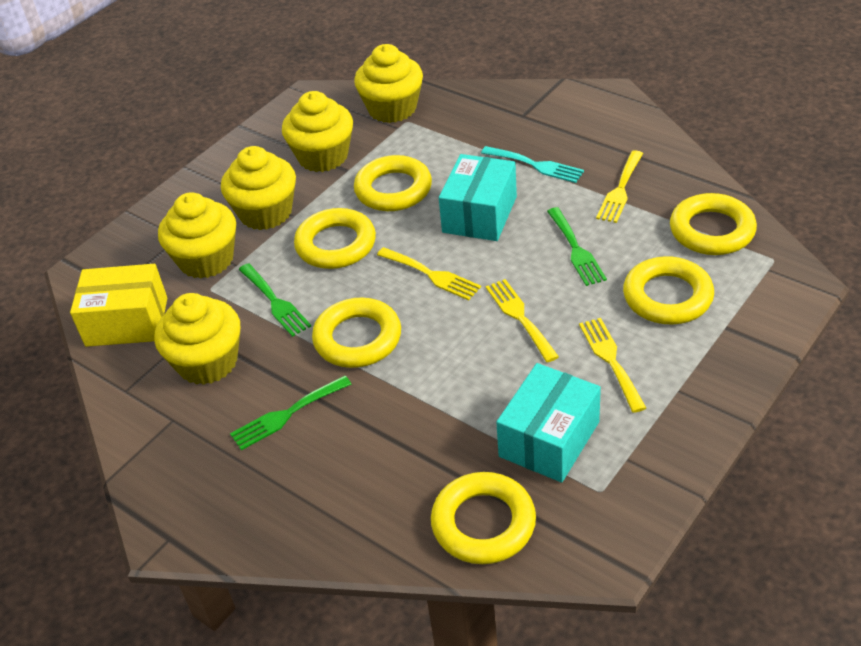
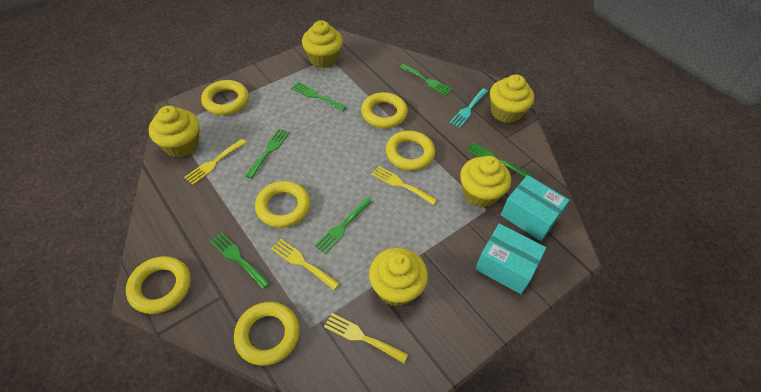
green fork: 3 -> 6
yellow box: 1 -> 0

